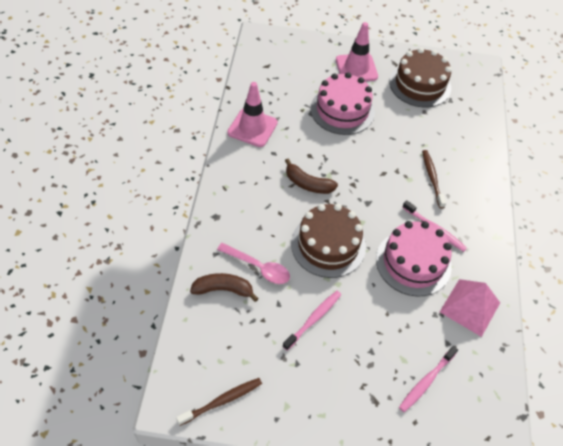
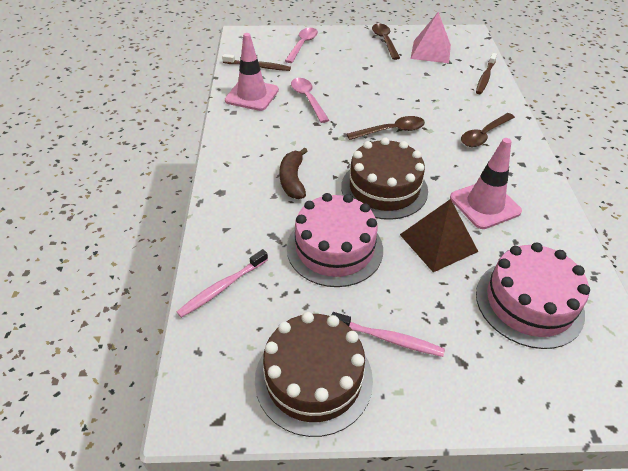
brown banana: 2 -> 1
brown pyramid: 0 -> 1
brown spoon: 0 -> 3
pink spoon: 1 -> 2
pink toothbrush: 3 -> 2

